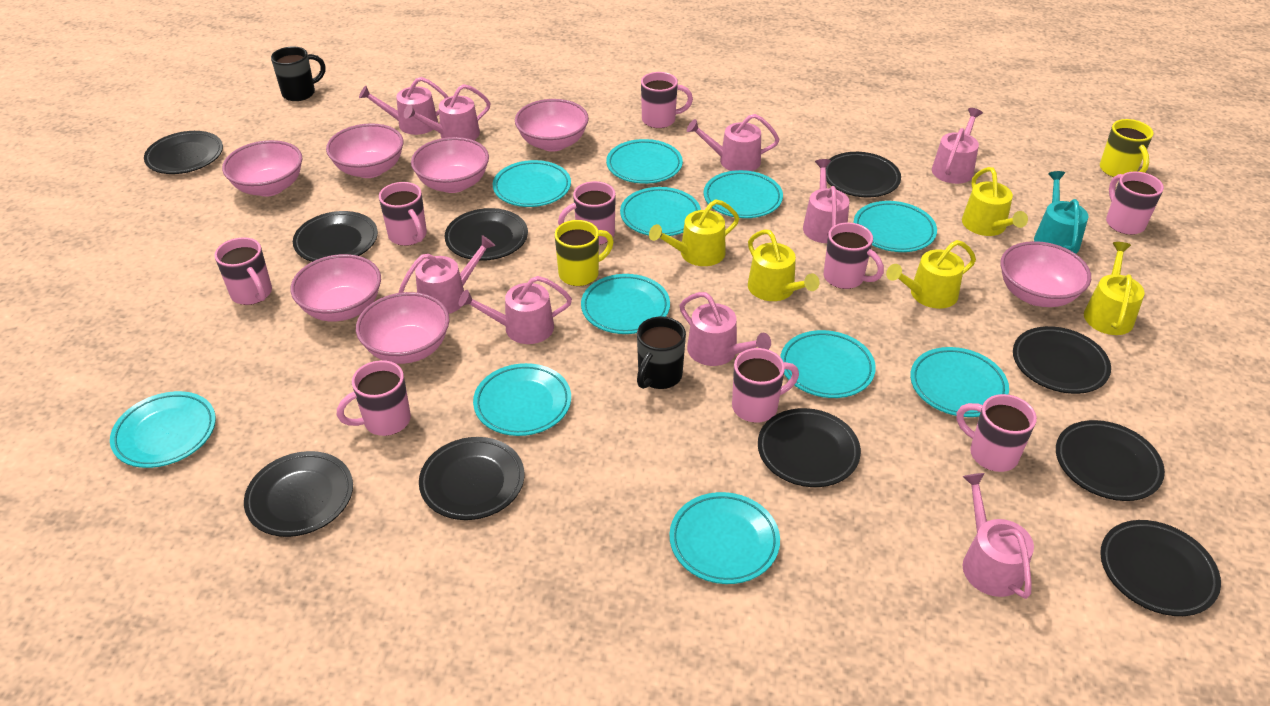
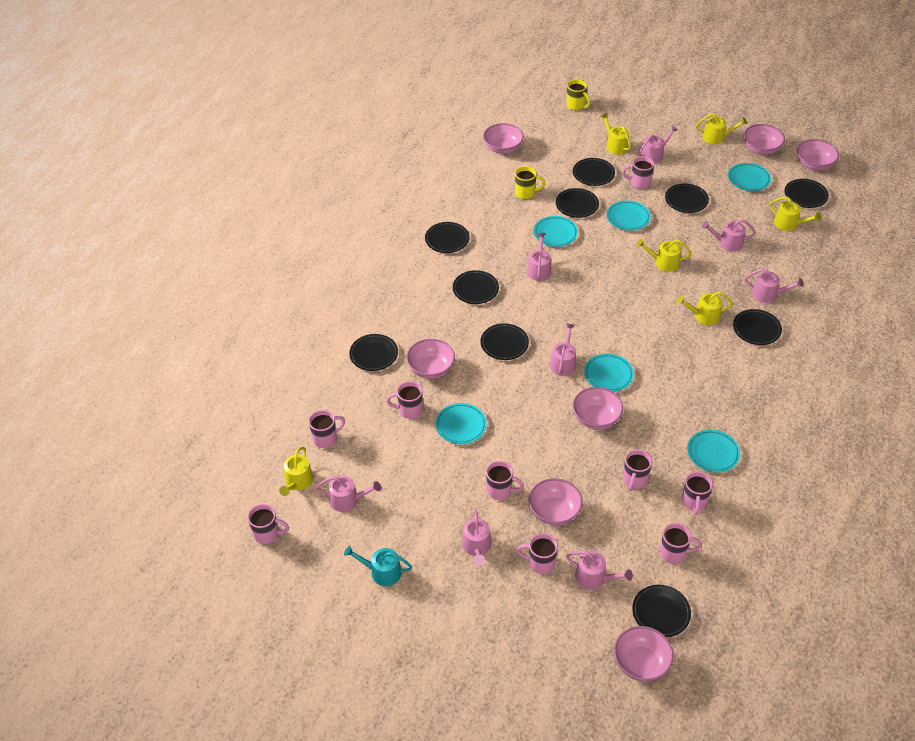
black mug: 2 -> 0
pink watering can: 9 -> 8
turquoise plate: 11 -> 6
yellow watering can: 5 -> 6

